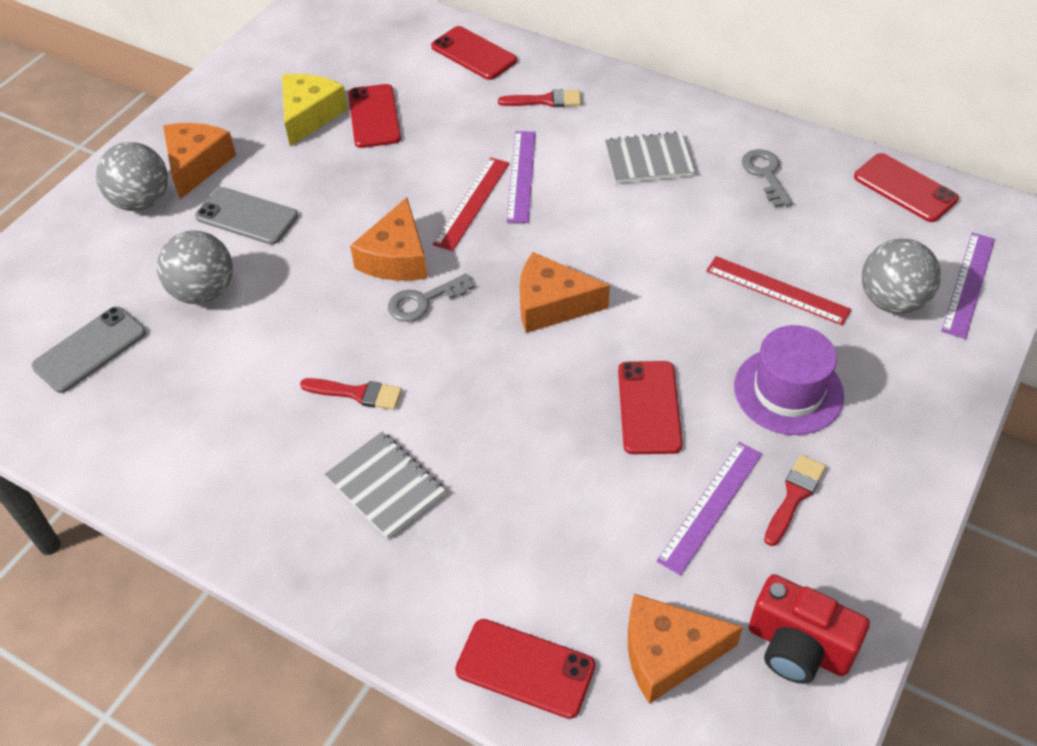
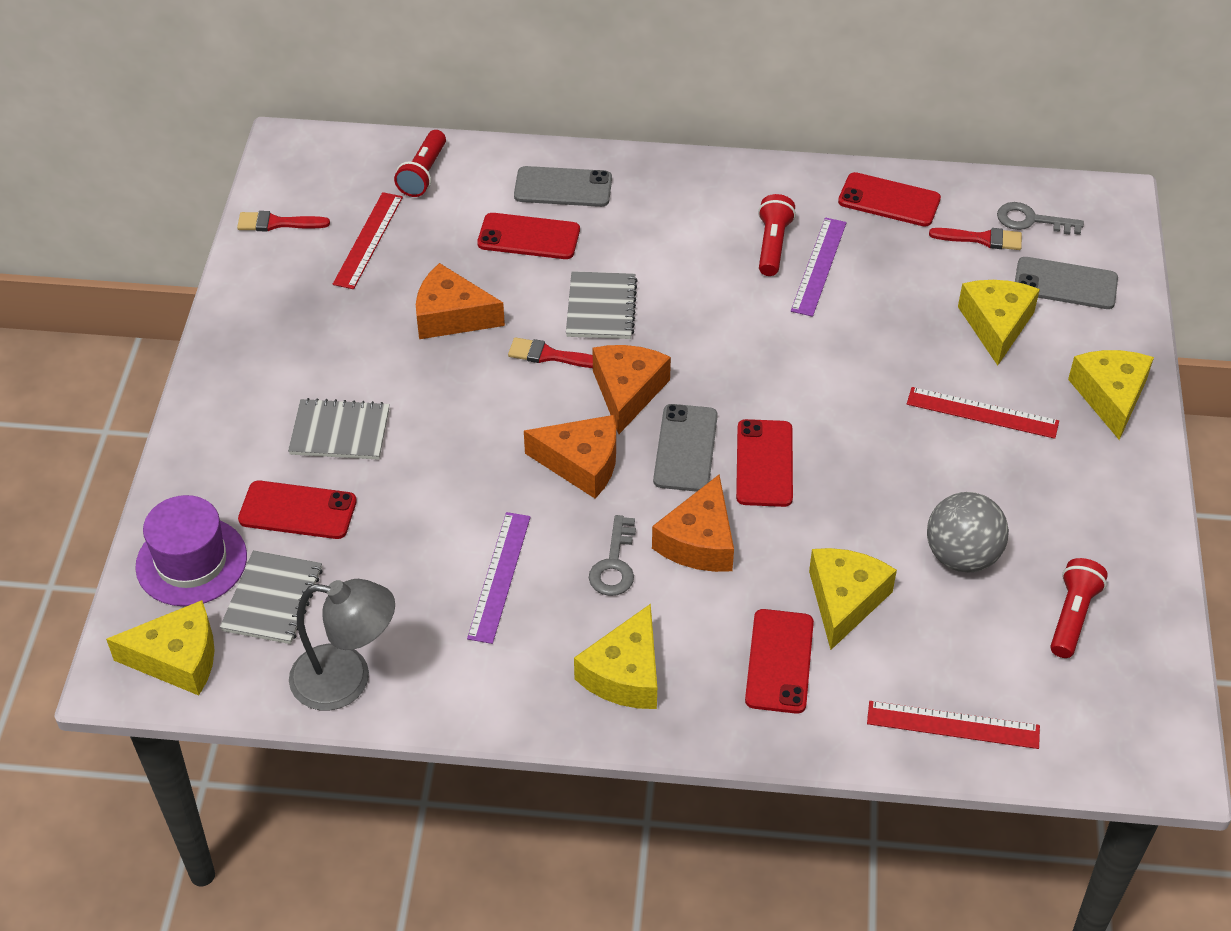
grey ball: 3 -> 1
grey lamp: 0 -> 1
grey notebook: 2 -> 3
grey phone: 2 -> 3
purple ruler: 3 -> 2
red camera: 1 -> 0
red flashlight: 0 -> 3
red ruler: 2 -> 3
yellow cheese: 1 -> 5

